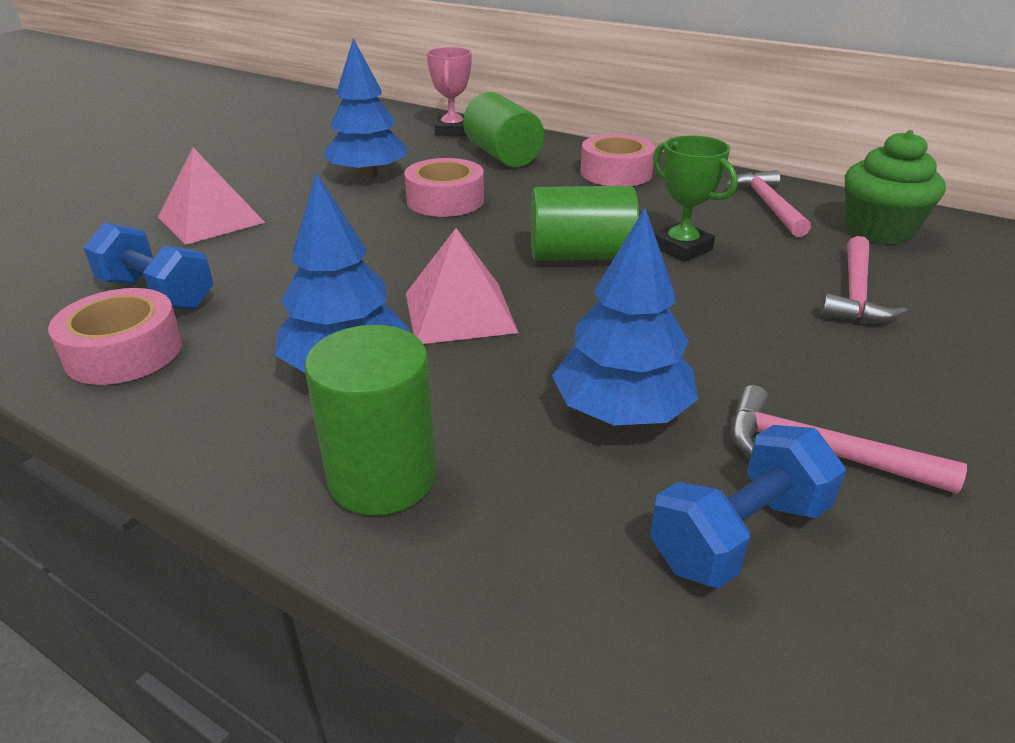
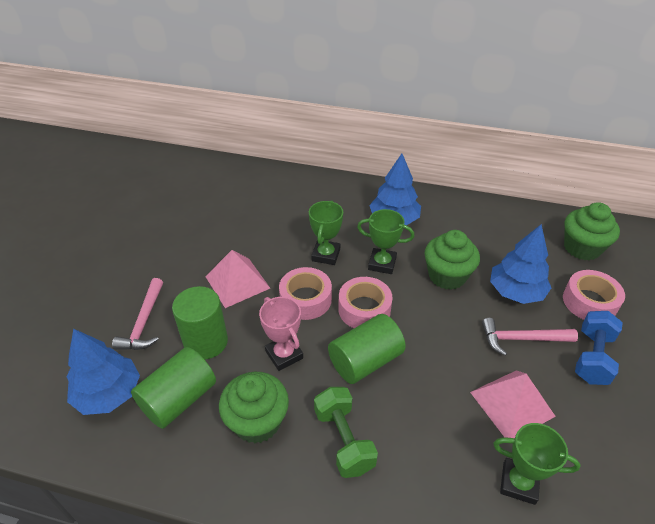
blue dumbbell: 2 -> 1
green cupcake: 1 -> 3
green dumbbell: 0 -> 1
green trophy: 1 -> 3
pink hammer: 3 -> 2

